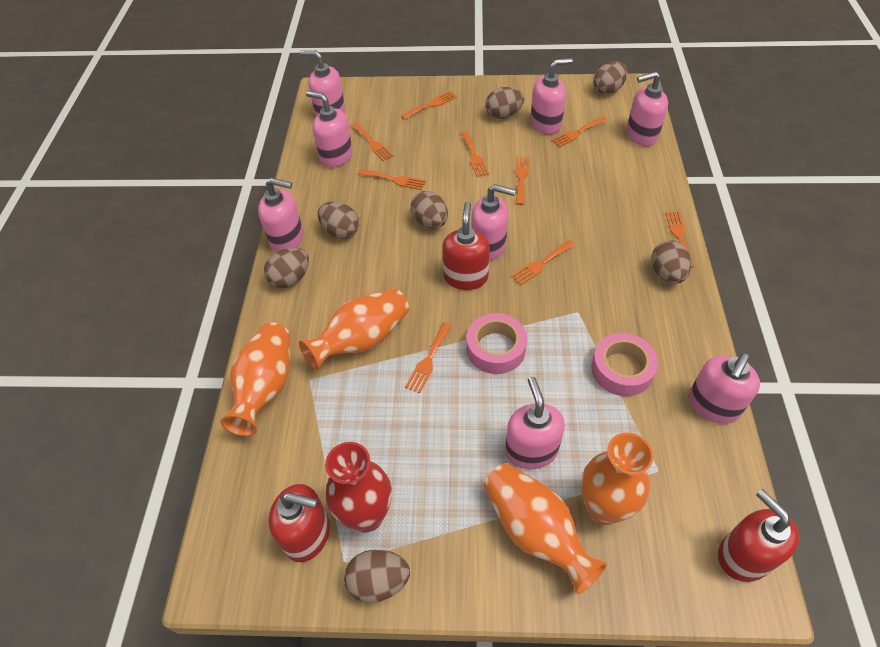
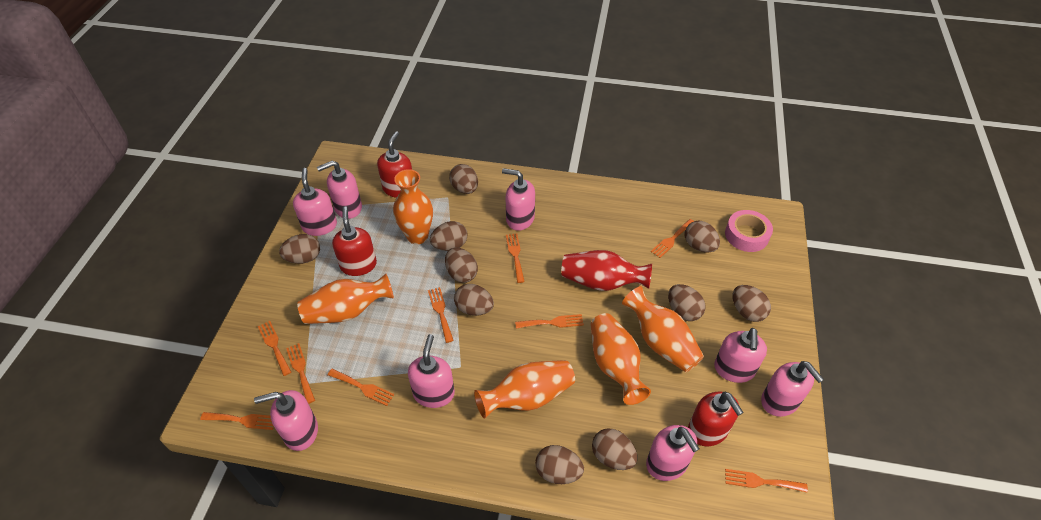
brown egg: 7 -> 10
orange vase: 4 -> 5
pink tape: 2 -> 1

